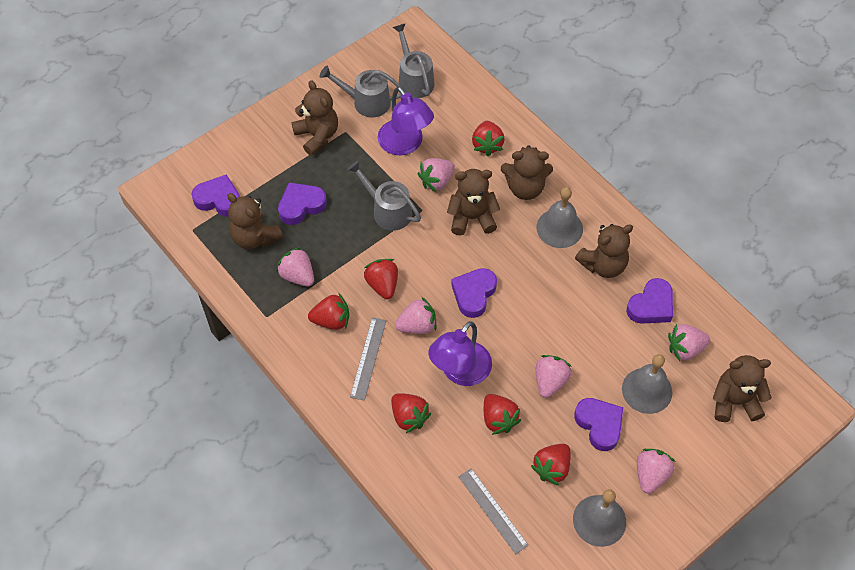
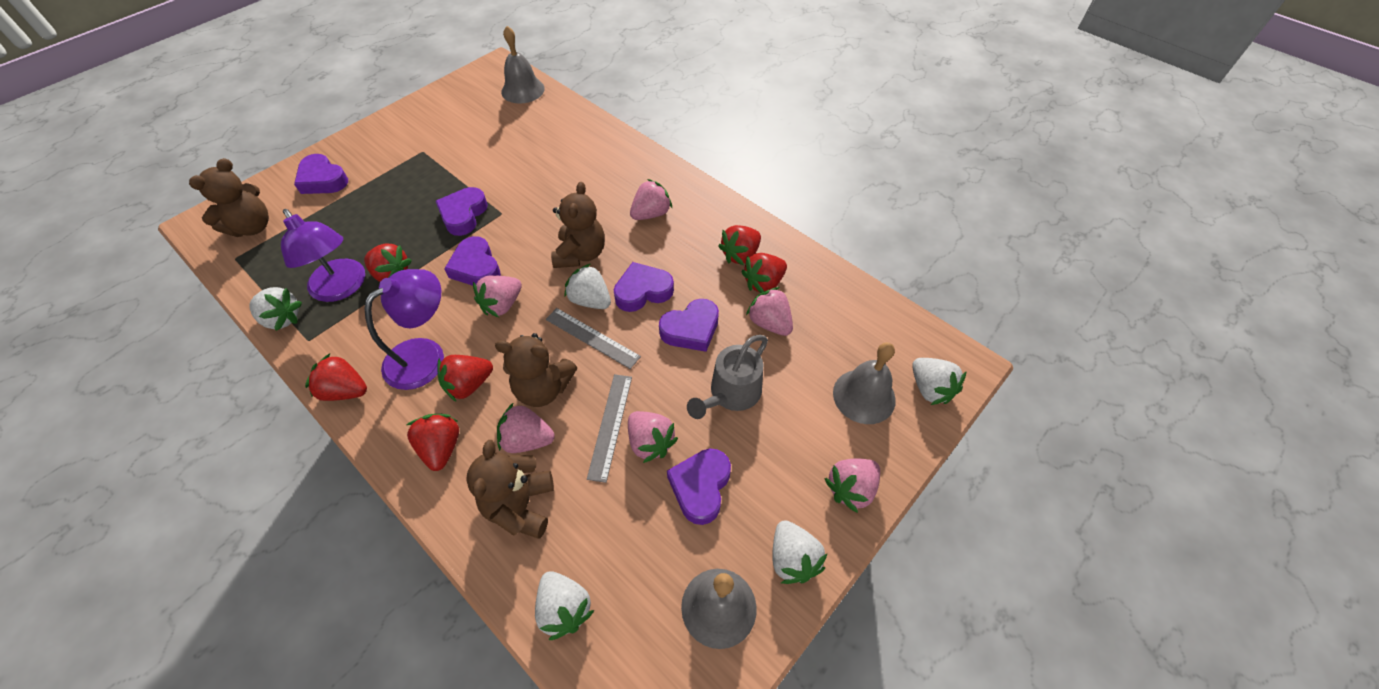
brown teddy bear: 6 -> 4
grey watering can: 3 -> 1
purple heart: 5 -> 6
white strawberry: 0 -> 5

